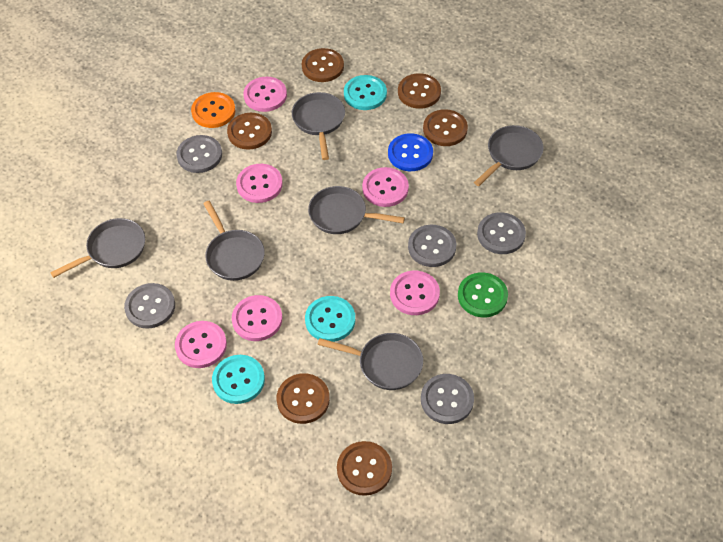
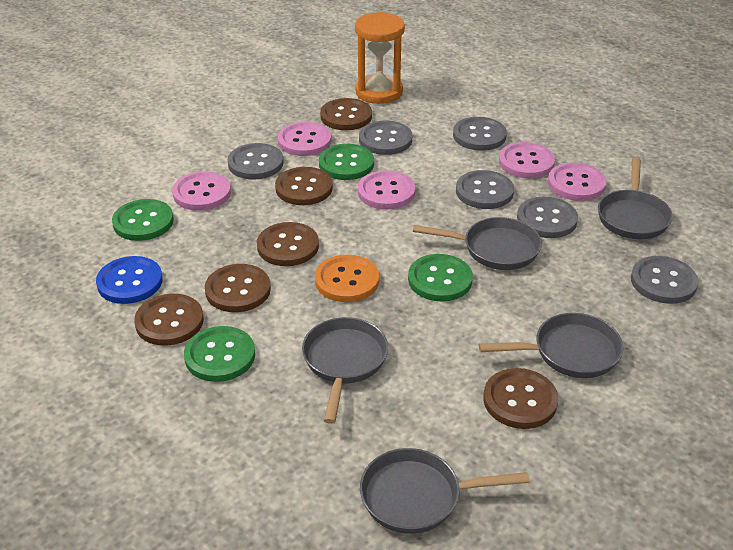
green button: 1 -> 4
grey button: 5 -> 6
grey pan: 6 -> 5
orange hourglass: 0 -> 1
pink button: 6 -> 5
turquoise button: 3 -> 0

